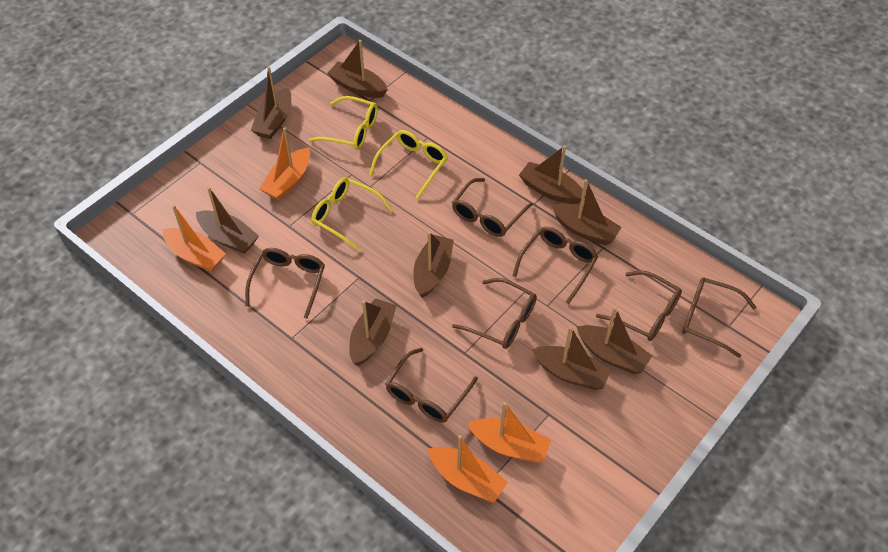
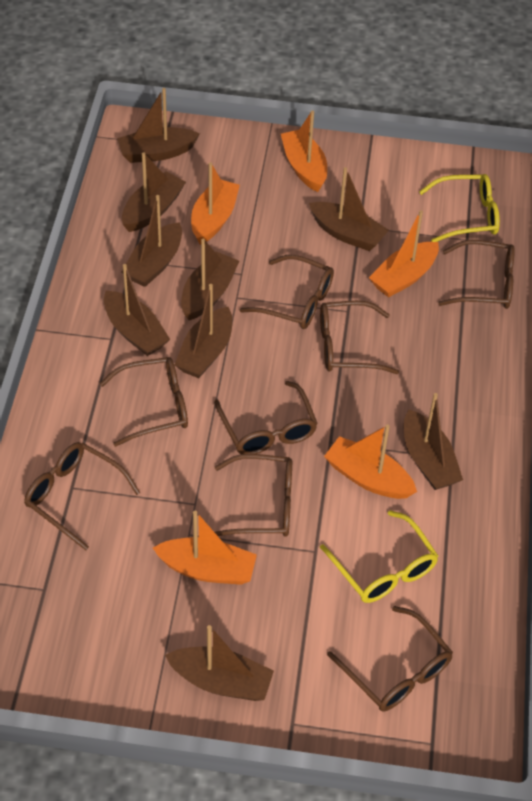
brown glasses: 7 -> 8
orange boat: 4 -> 5
yellow glasses: 3 -> 2

